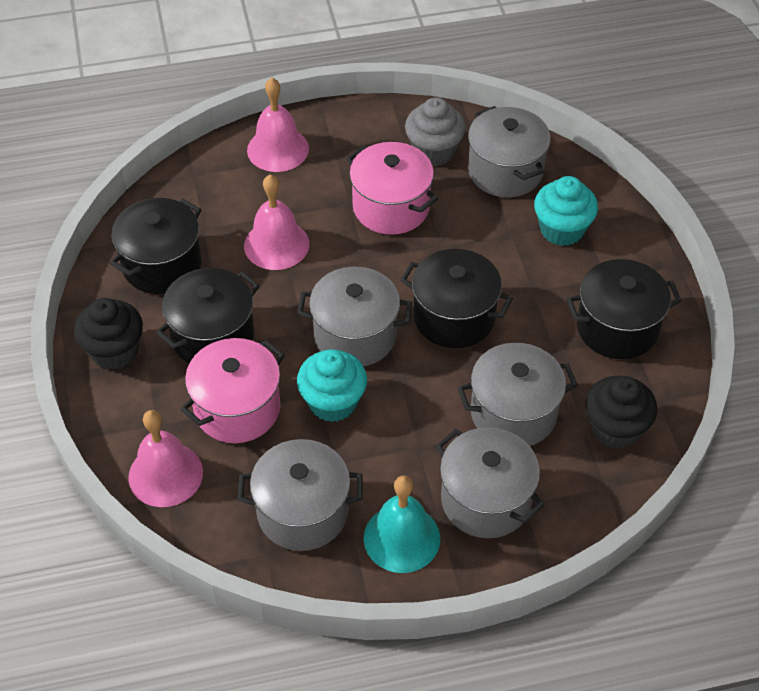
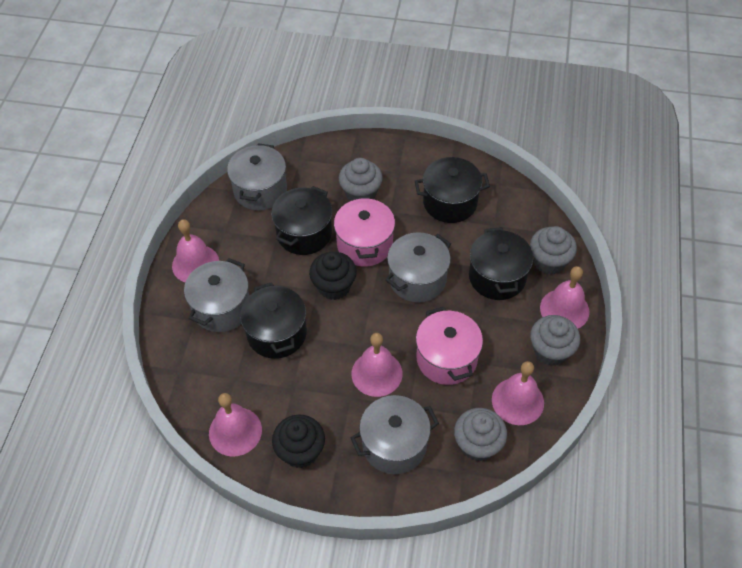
grey cupcake: 1 -> 4
grey pot: 5 -> 4
pink bell: 3 -> 5
turquoise bell: 1 -> 0
turquoise cupcake: 2 -> 0

